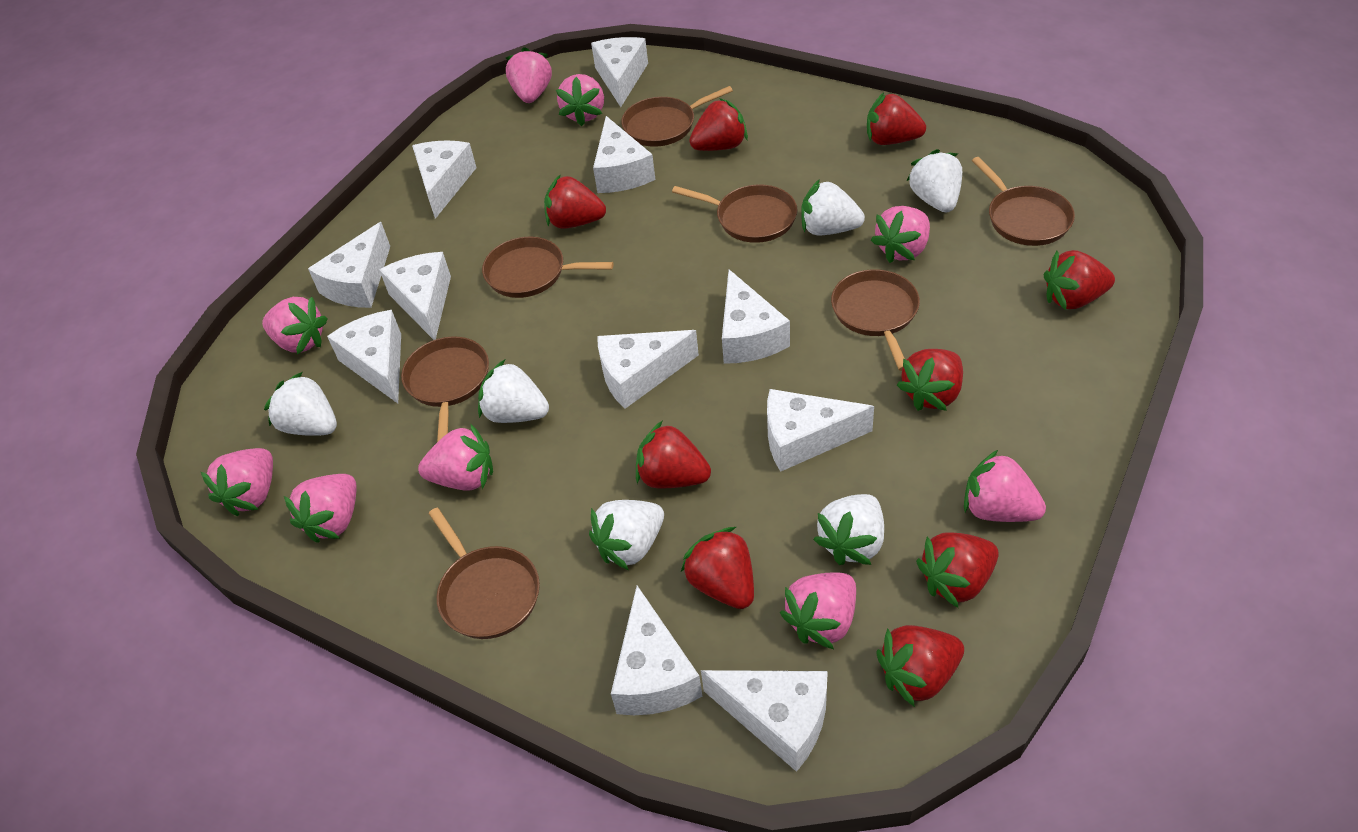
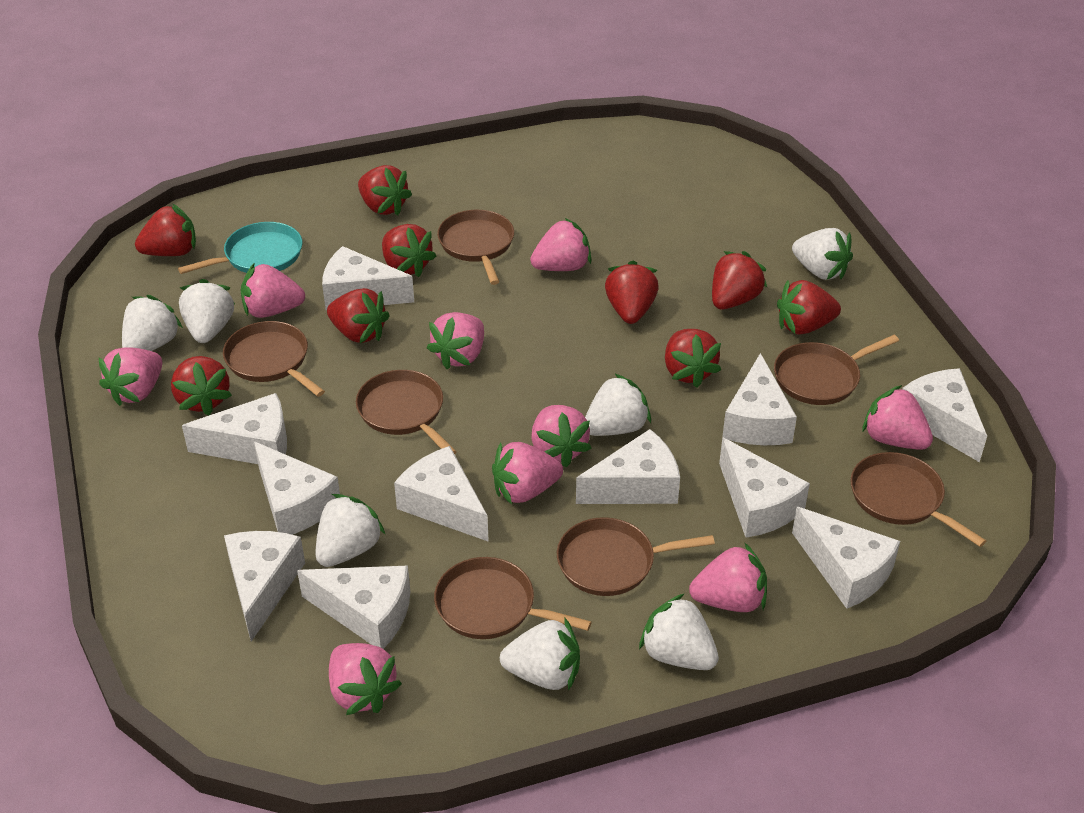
turquoise pan: 0 -> 1
white strawberry: 6 -> 7

